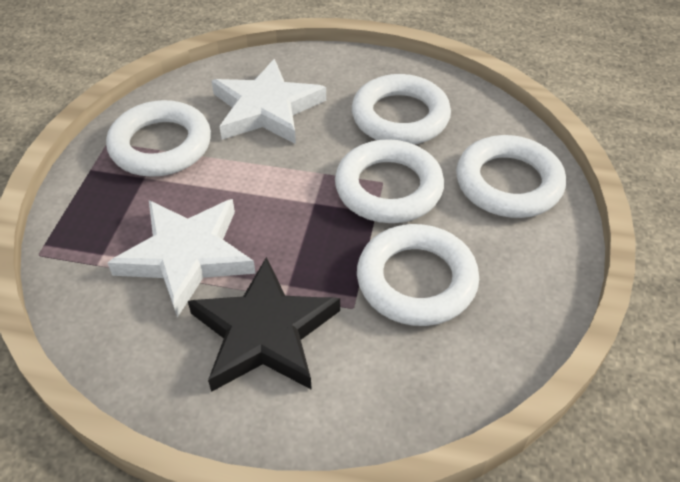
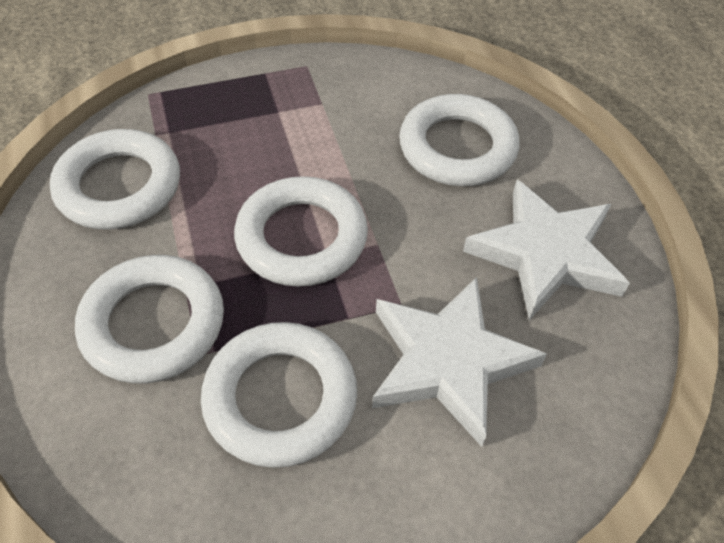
black star: 1 -> 0

